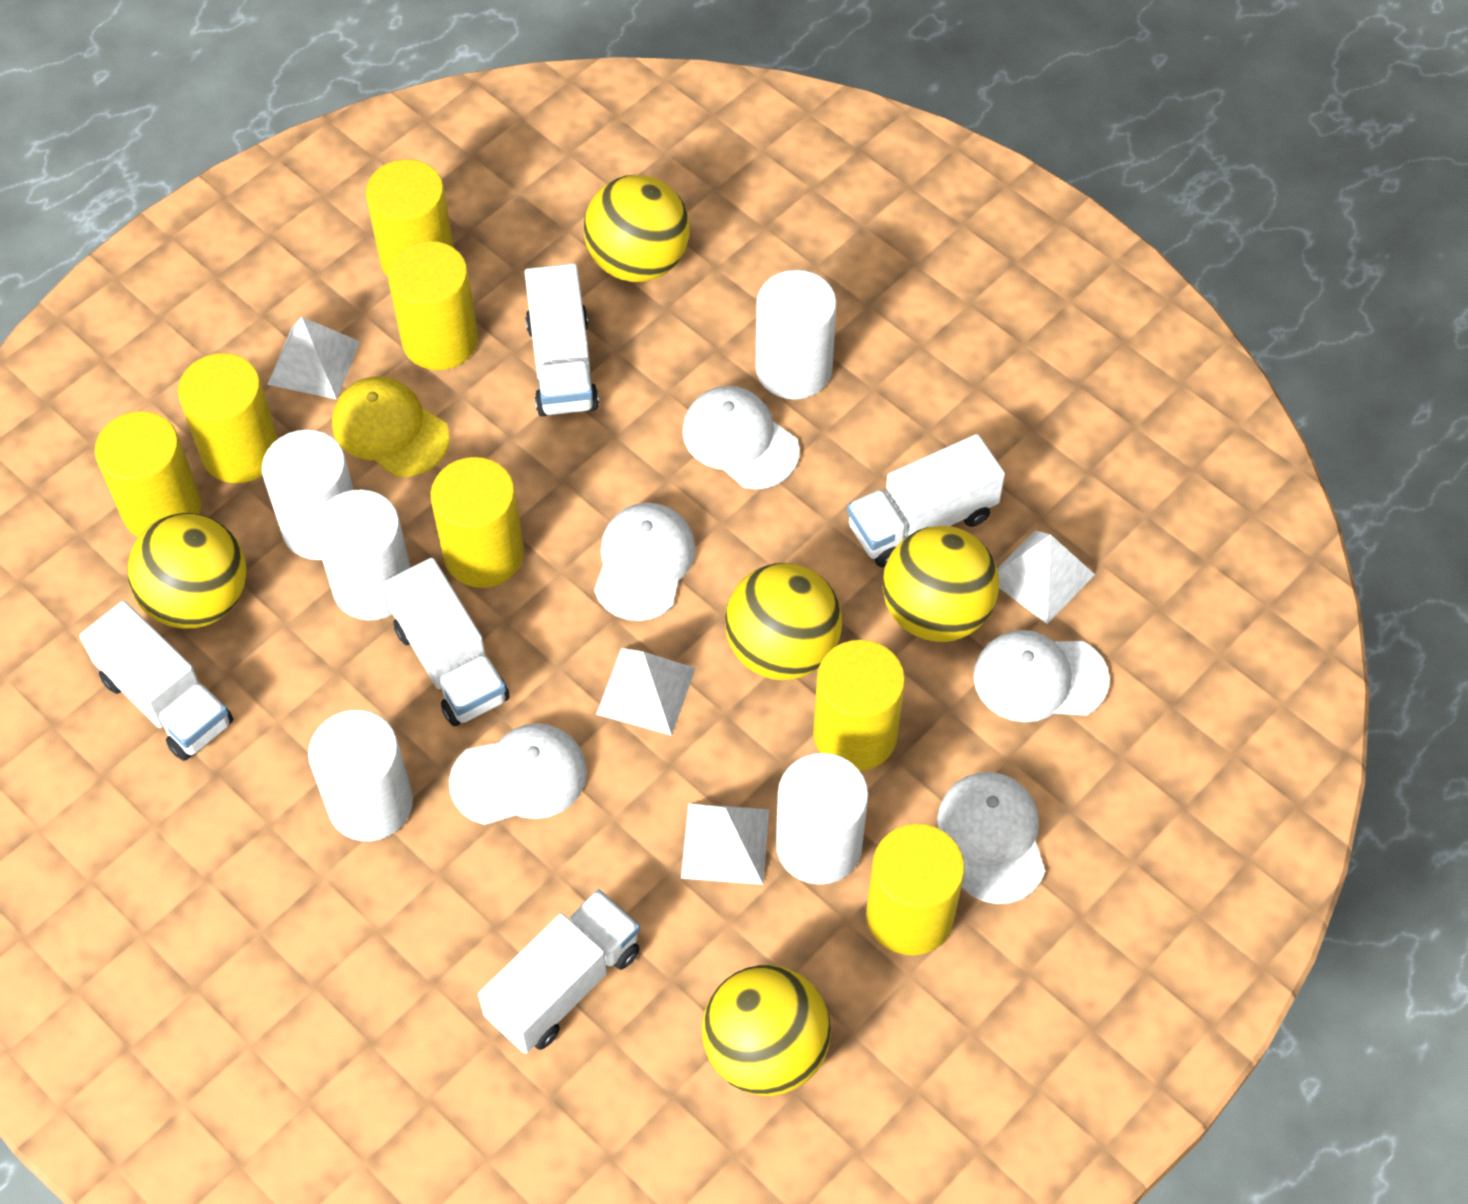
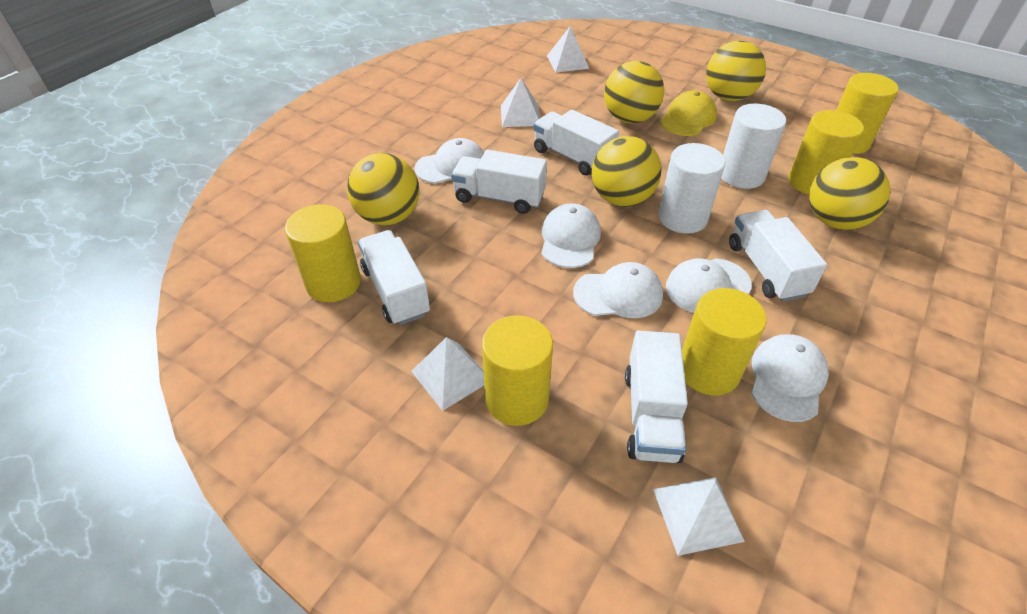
white cylinder: 5 -> 2
yellow cylinder: 7 -> 5

